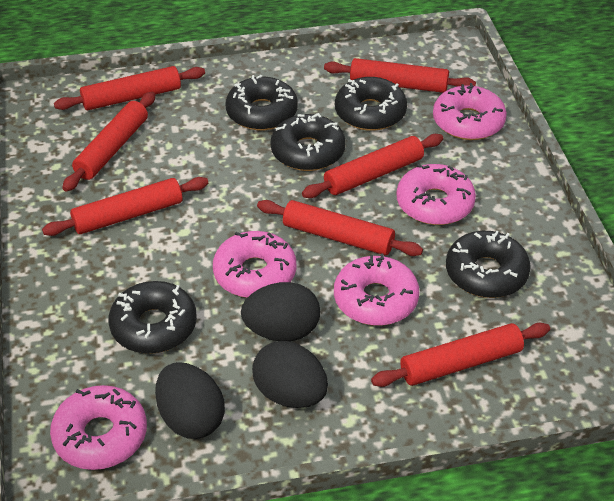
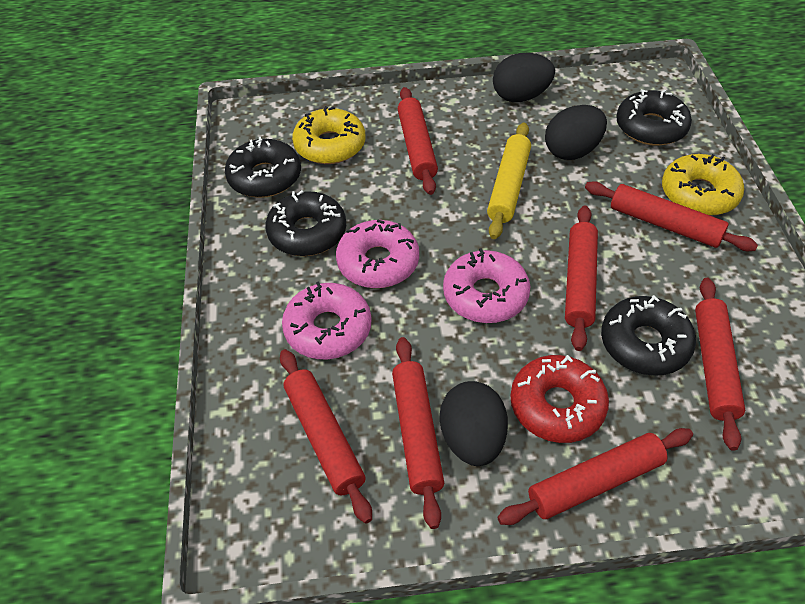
black donut: 5 -> 4
pink donut: 5 -> 3
red donut: 0 -> 1
yellow donut: 0 -> 2
yellow rolling pin: 0 -> 1

